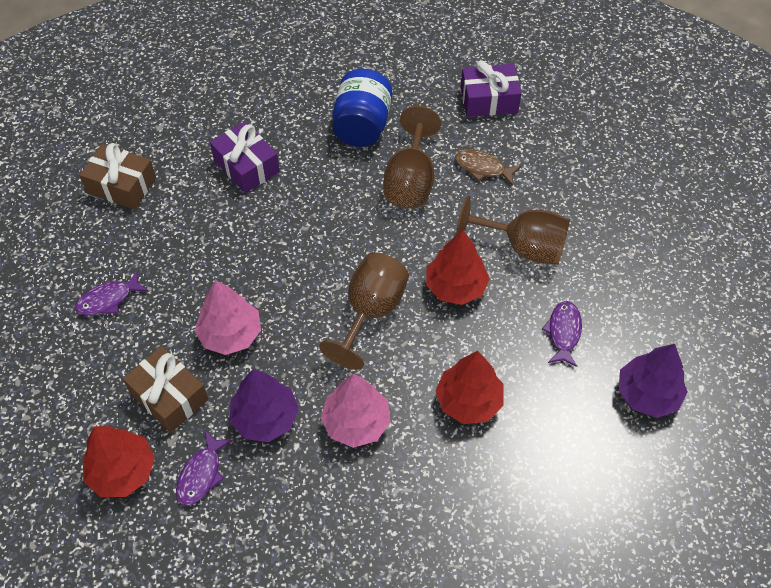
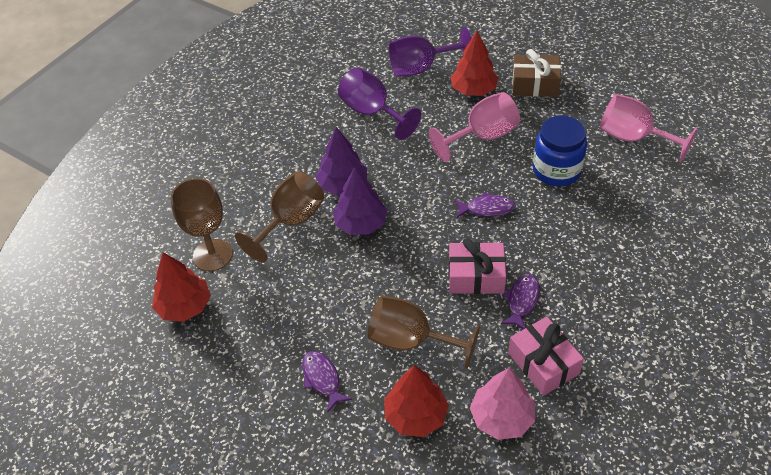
brown fish: 1 -> 0
brown gift: 2 -> 1
pink gift: 0 -> 2
pink goblet: 0 -> 2
pink tree: 2 -> 1
purple gift: 2 -> 0
purple goblet: 0 -> 2

